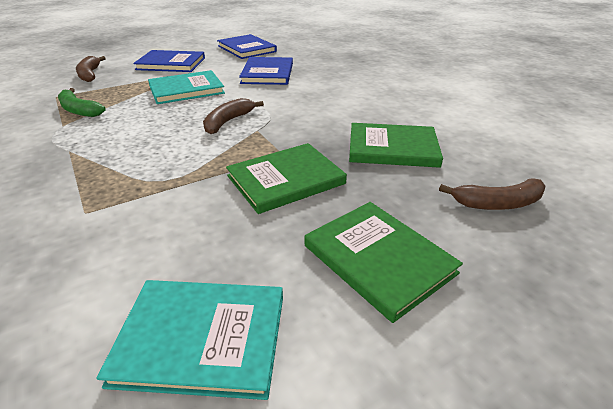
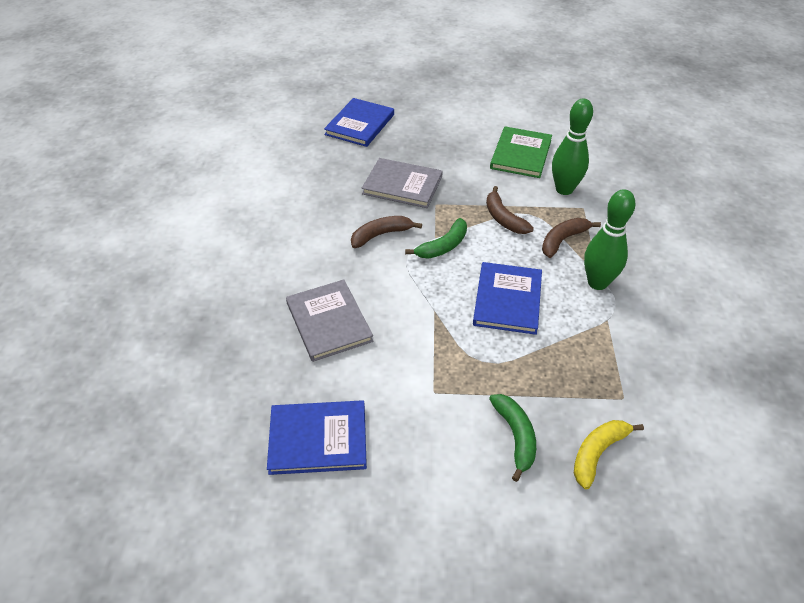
green banana: 1 -> 2
green book: 3 -> 1
green bowling pin: 0 -> 2
grey book: 0 -> 2
turquoise book: 2 -> 0
yellow banana: 0 -> 1

